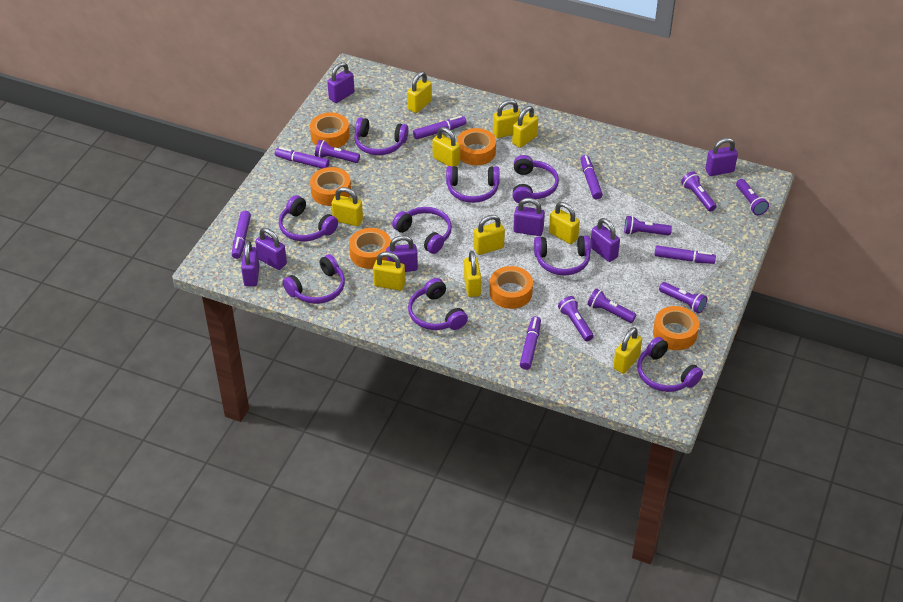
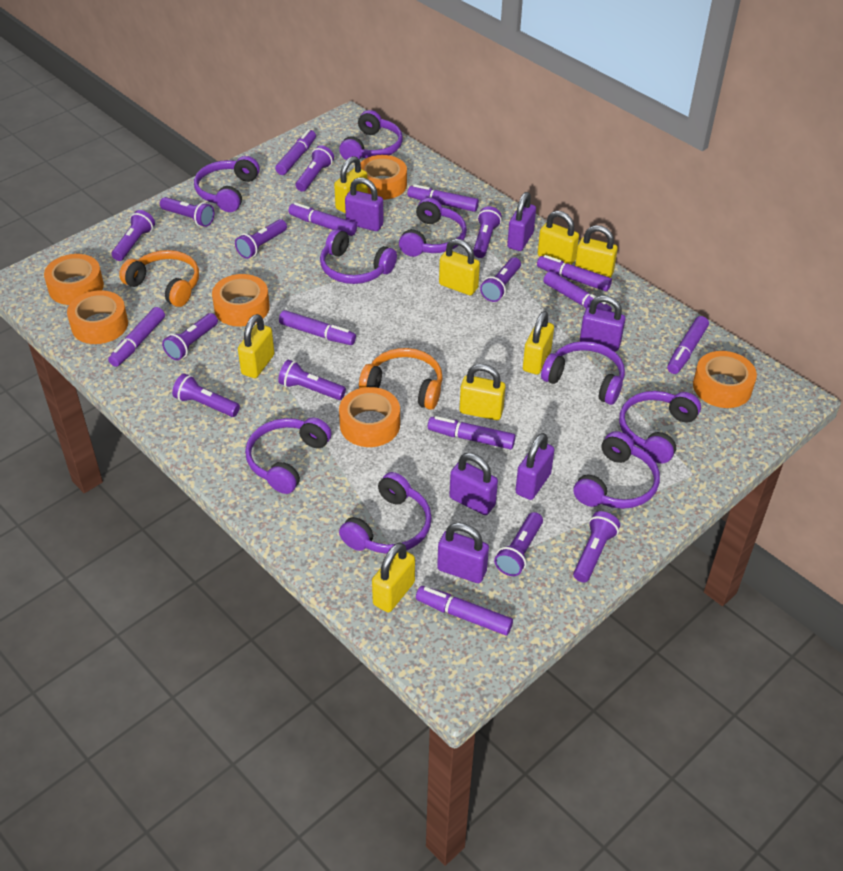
orange headphones: 0 -> 2
purple flashlight: 7 -> 11
purple marker: 6 -> 10
purple padlock: 7 -> 6
yellow padlock: 10 -> 8

